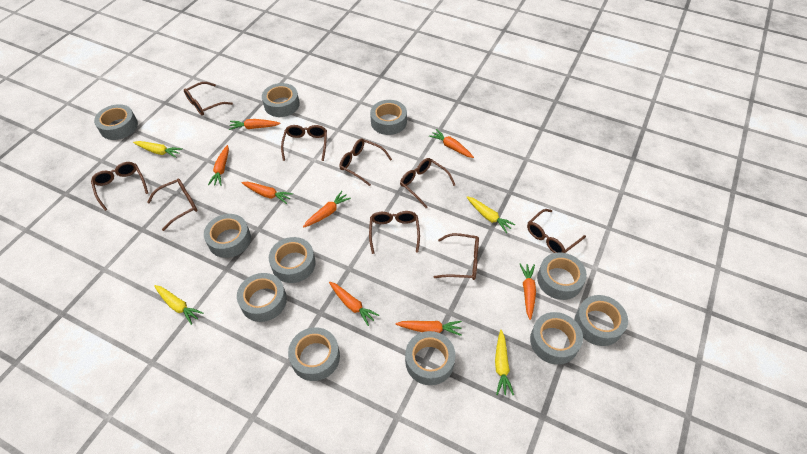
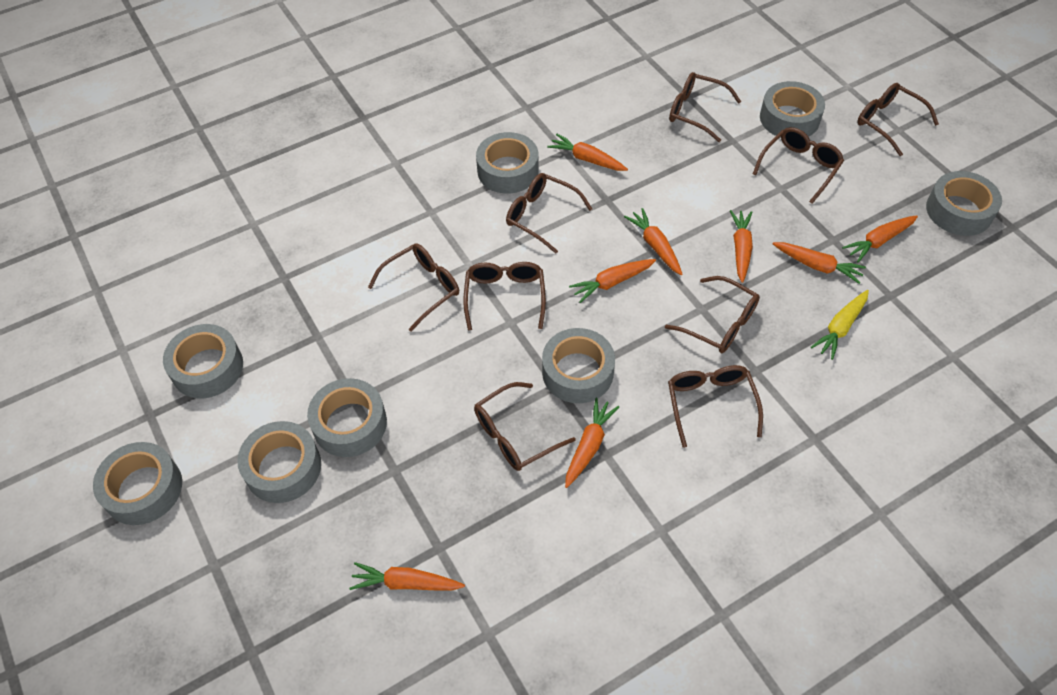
grey tape: 11 -> 8
yellow carrot: 4 -> 1

